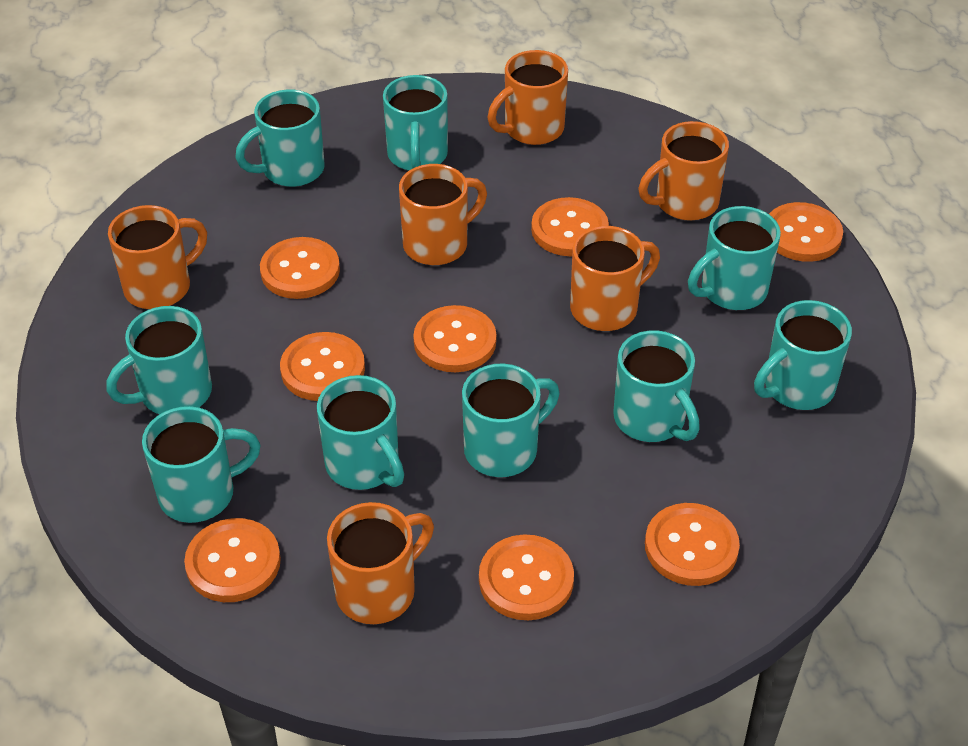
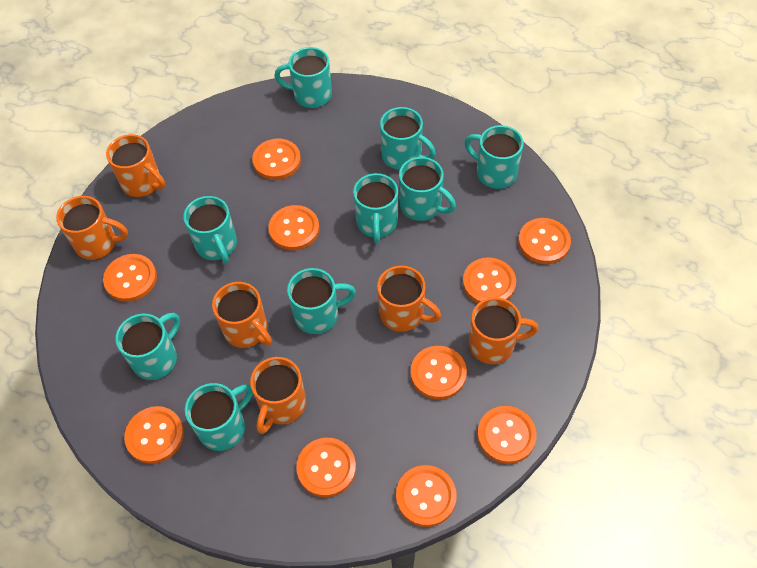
orange button: 8 -> 10

